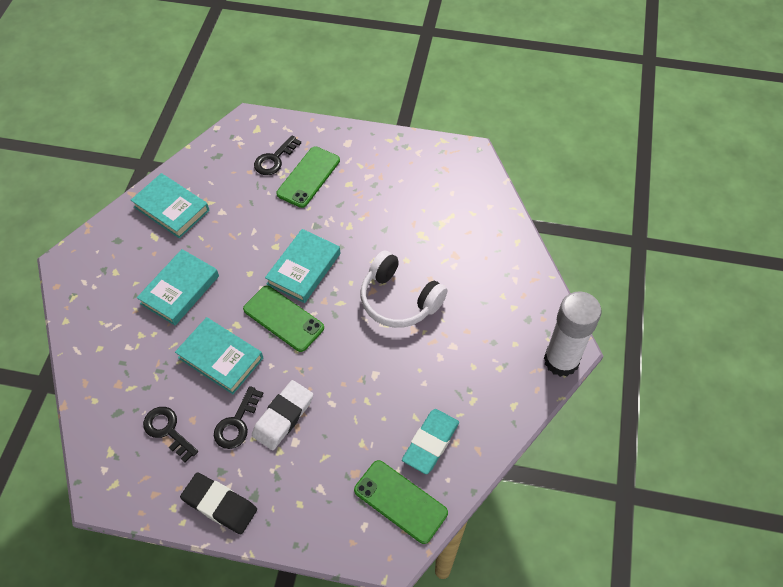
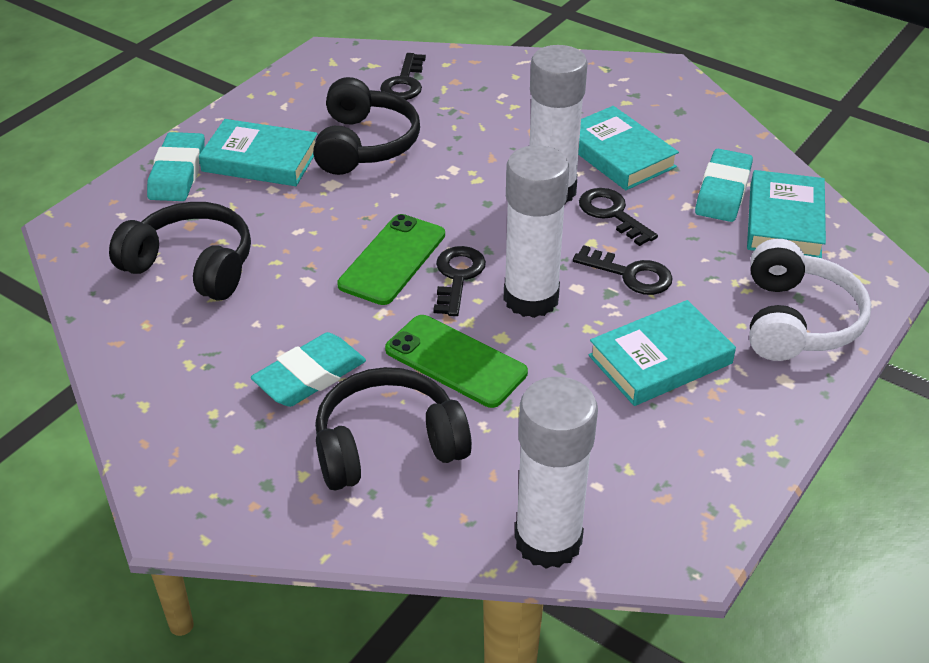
black eraser: 1 -> 0
black headphones: 0 -> 3
black key: 3 -> 4
green phone: 3 -> 2
turquoise eraser: 1 -> 3
white eraser: 1 -> 0
white glue stick: 1 -> 3

